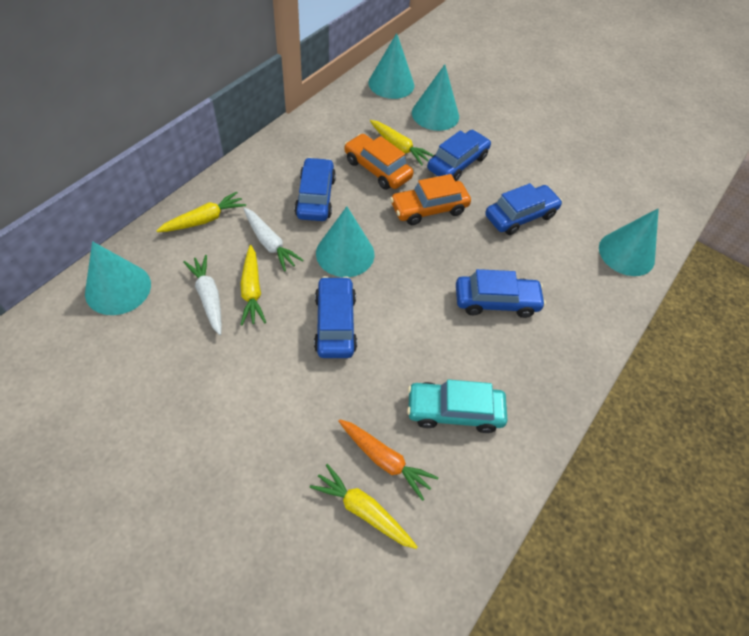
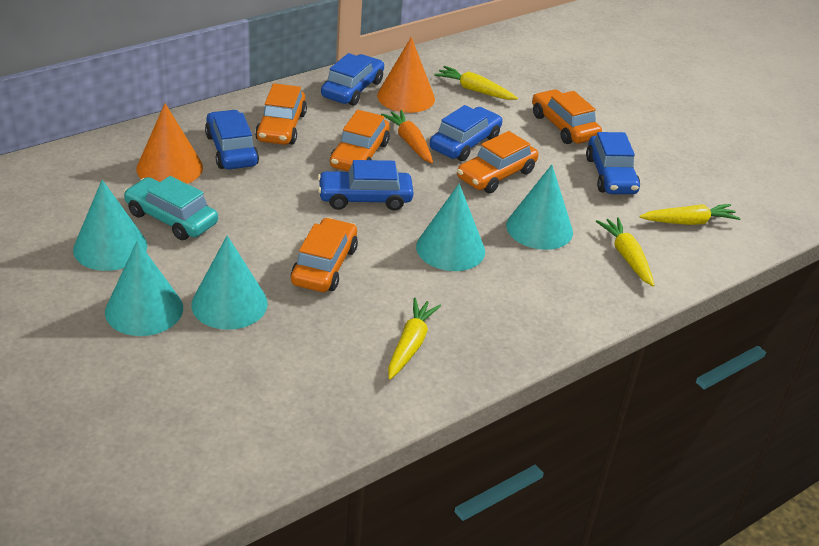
orange car: 2 -> 5
orange cone: 0 -> 2
white carrot: 2 -> 0

